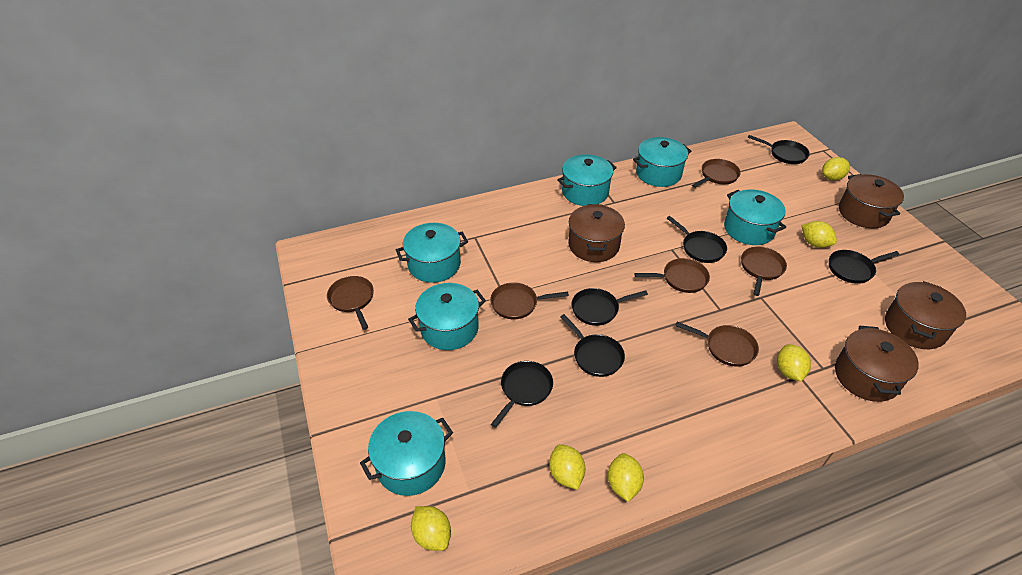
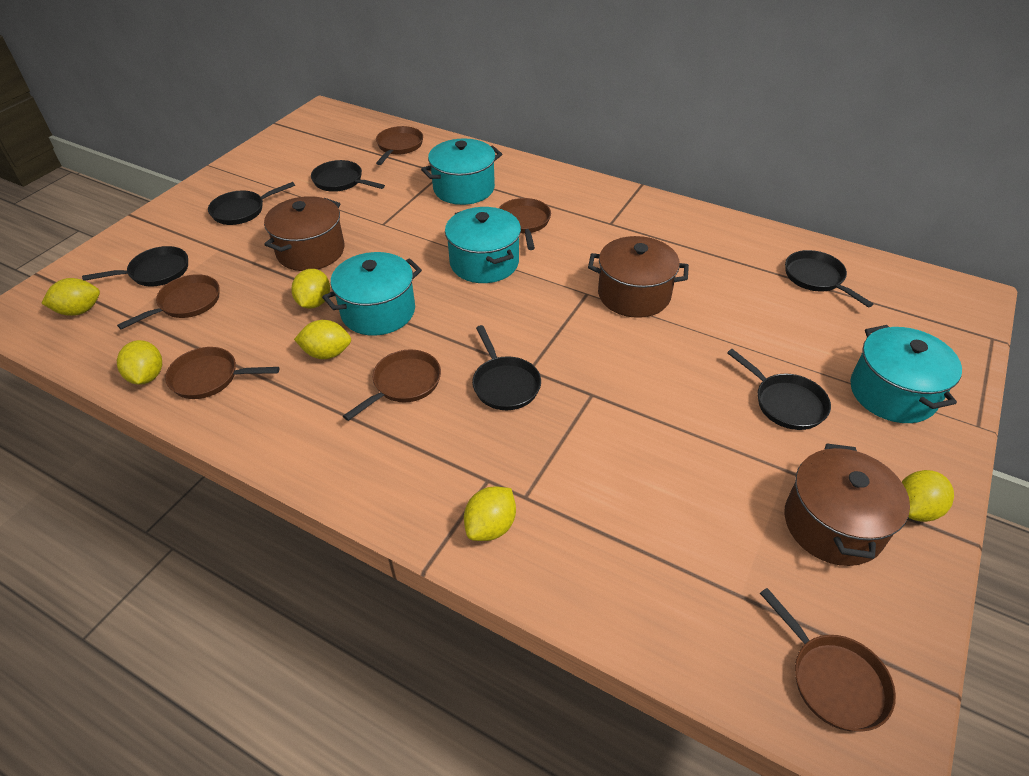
brown pot: 4 -> 3
turquoise pot: 6 -> 4

